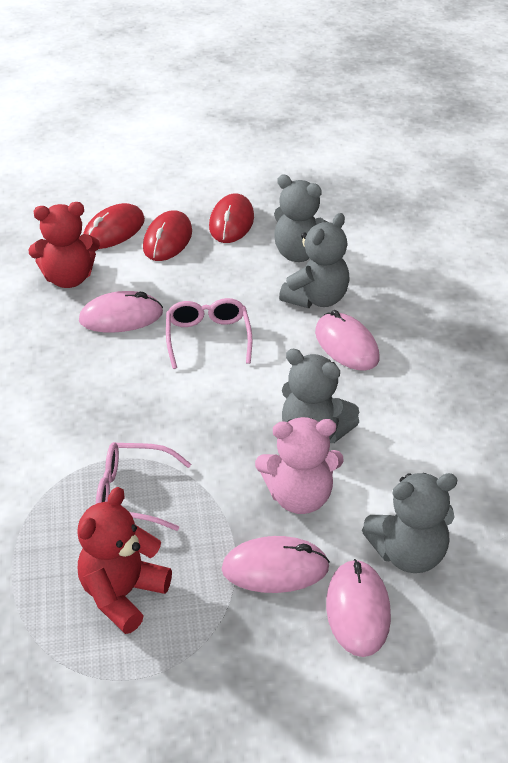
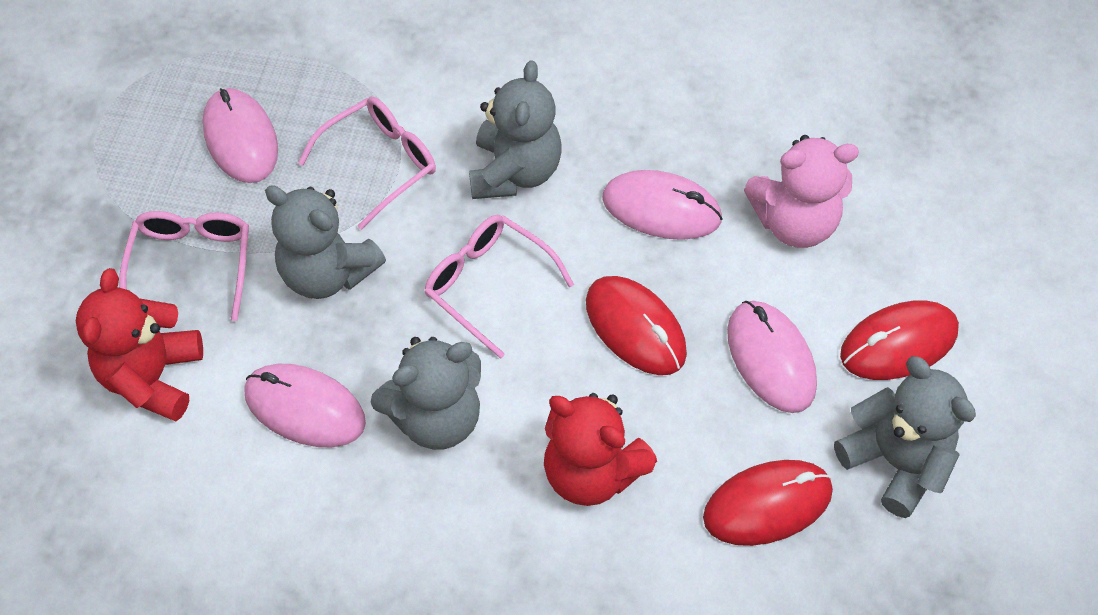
pink glasses: 2 -> 3

